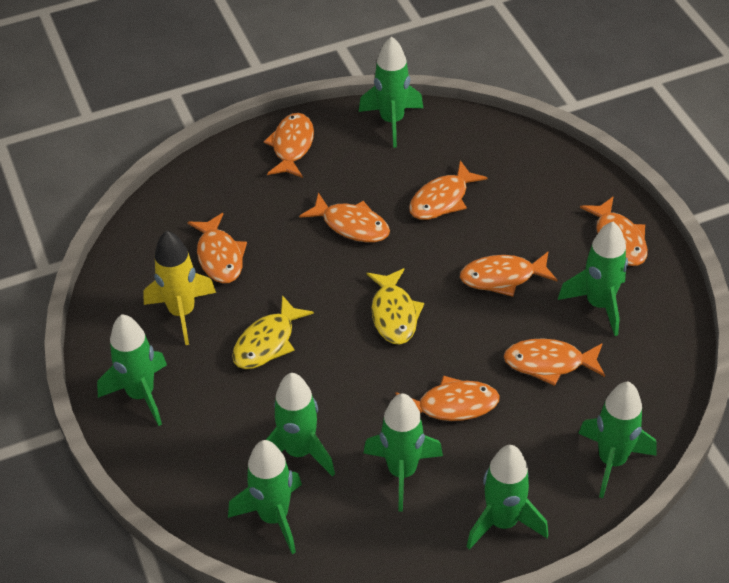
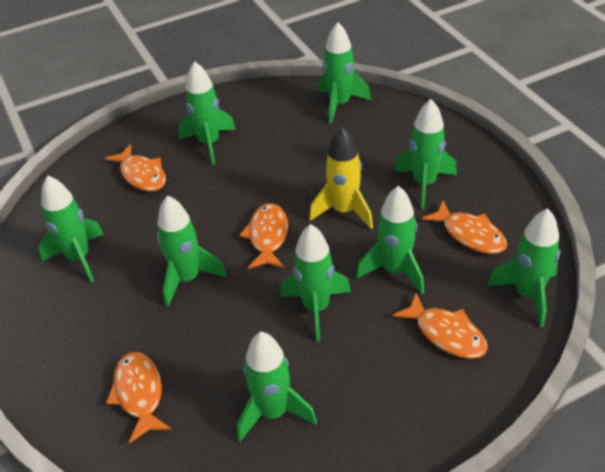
green rocket: 8 -> 9
orange fish: 8 -> 5
yellow fish: 2 -> 0

